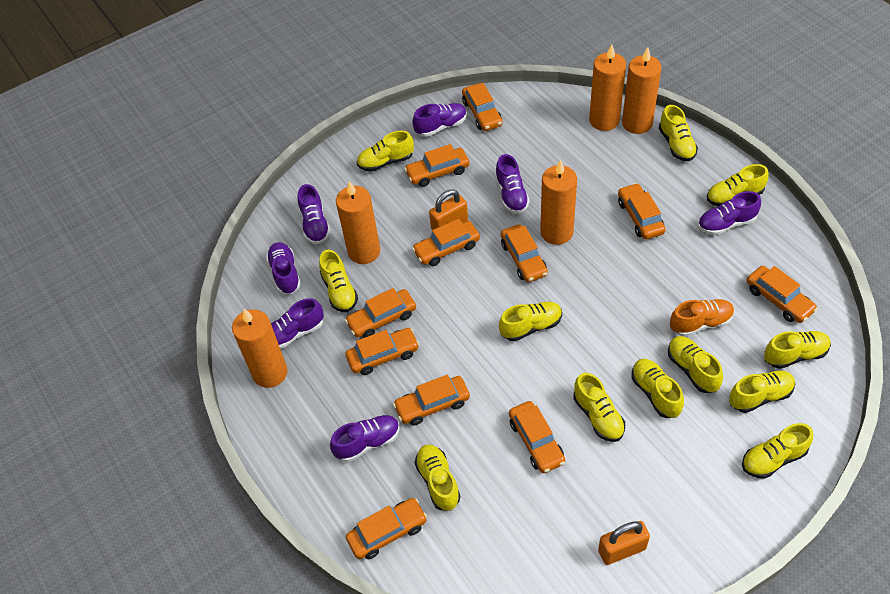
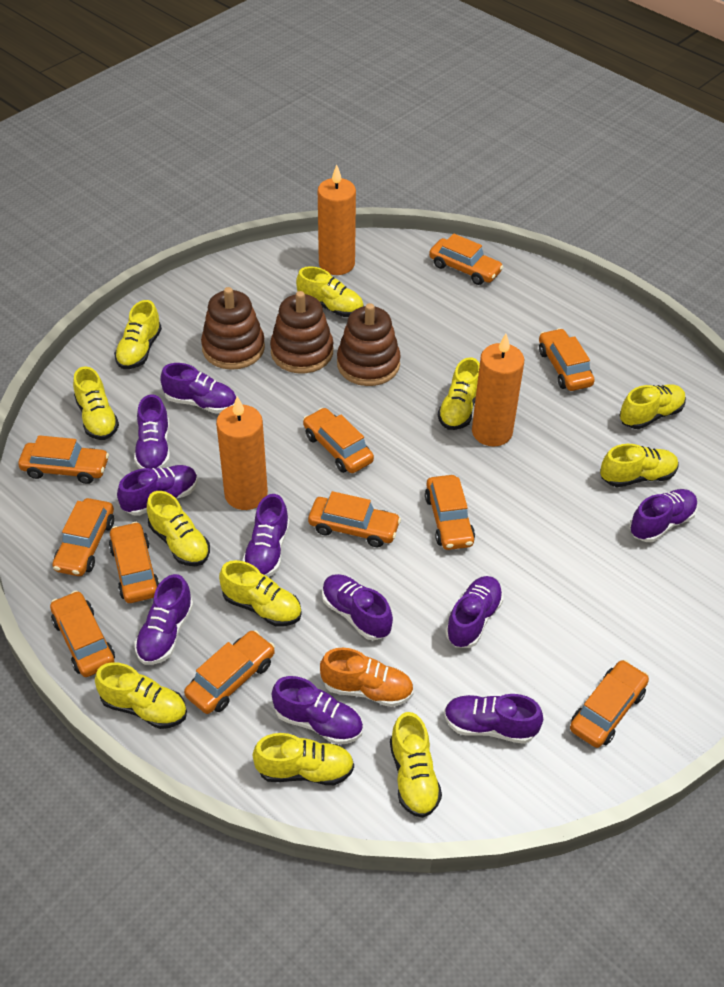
brown stacking toy: 0 -> 3
orange candle: 5 -> 3
orange padlock: 2 -> 0
purple shoe: 7 -> 10
yellow shoe: 12 -> 11

